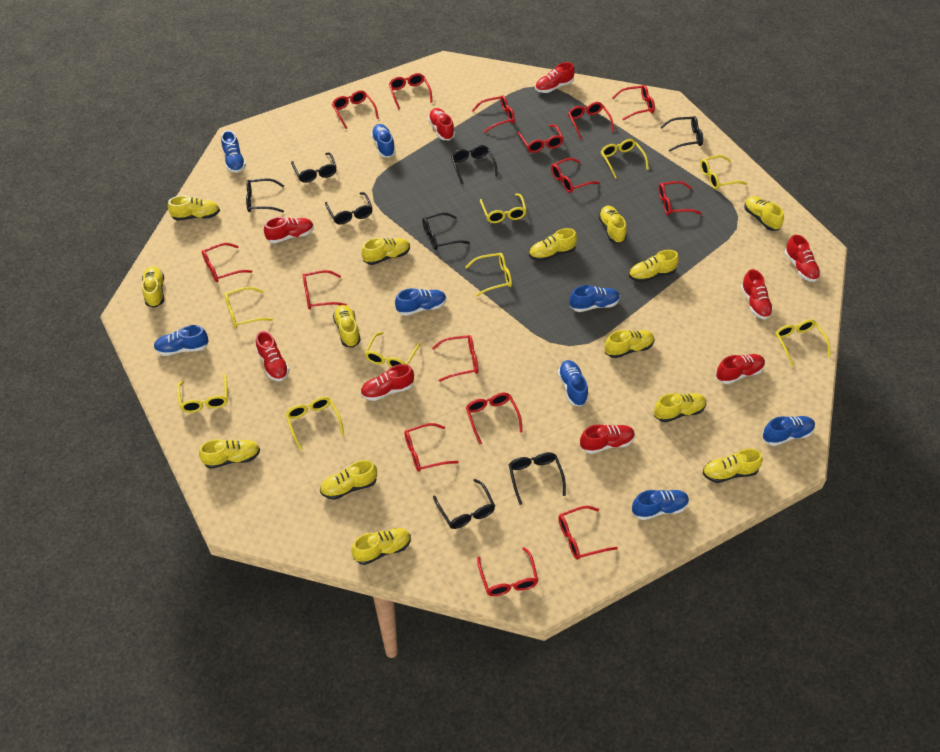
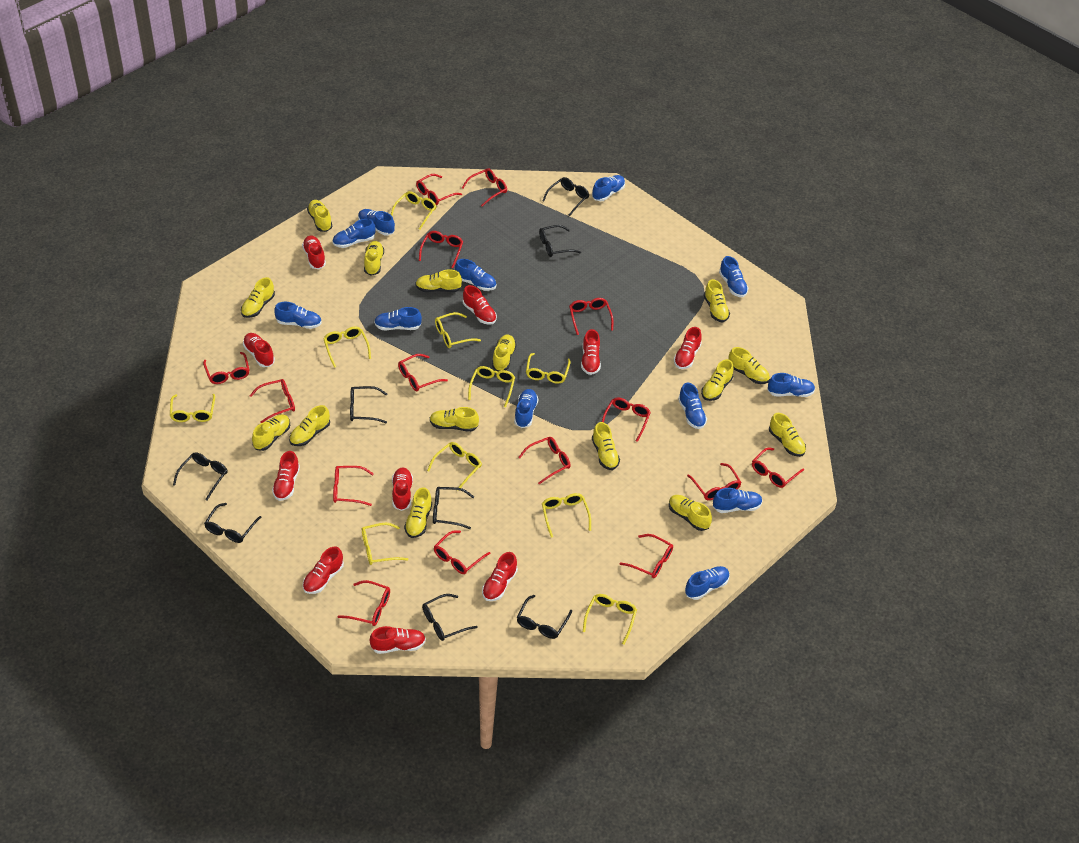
blue shoe: 8 -> 12
red shoe: 9 -> 10
yellow glasses: 9 -> 10
yellow shoe: 14 -> 15

